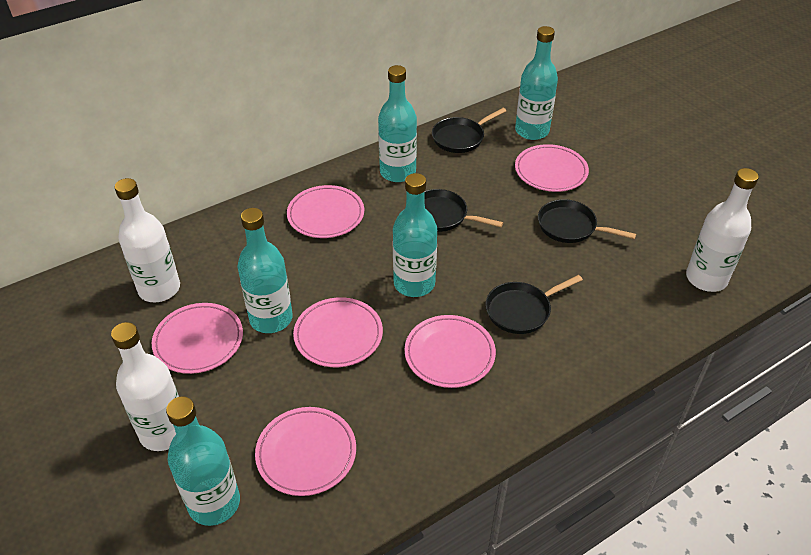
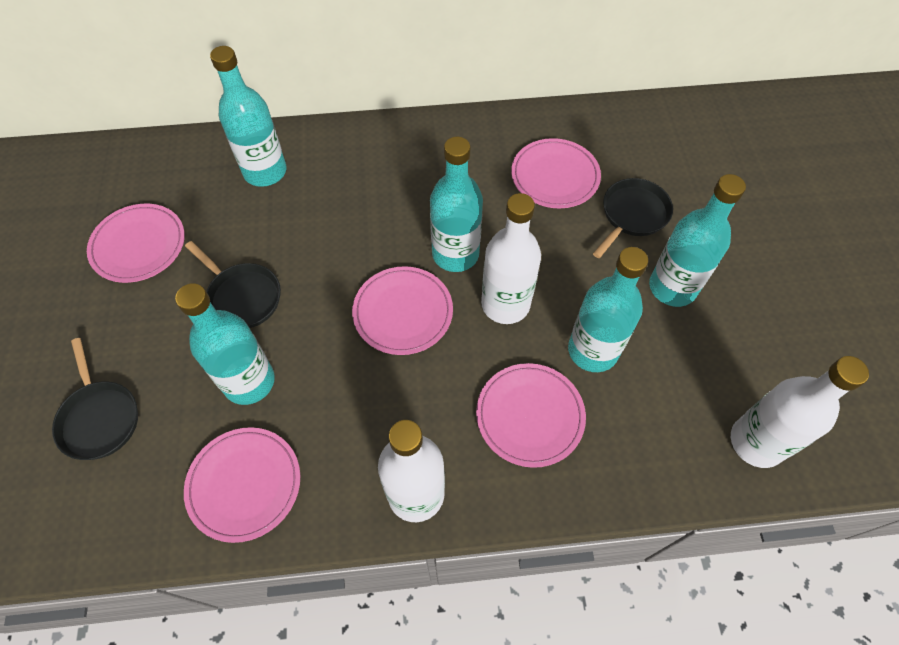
black pan: 4 -> 3
pink plate: 6 -> 5

